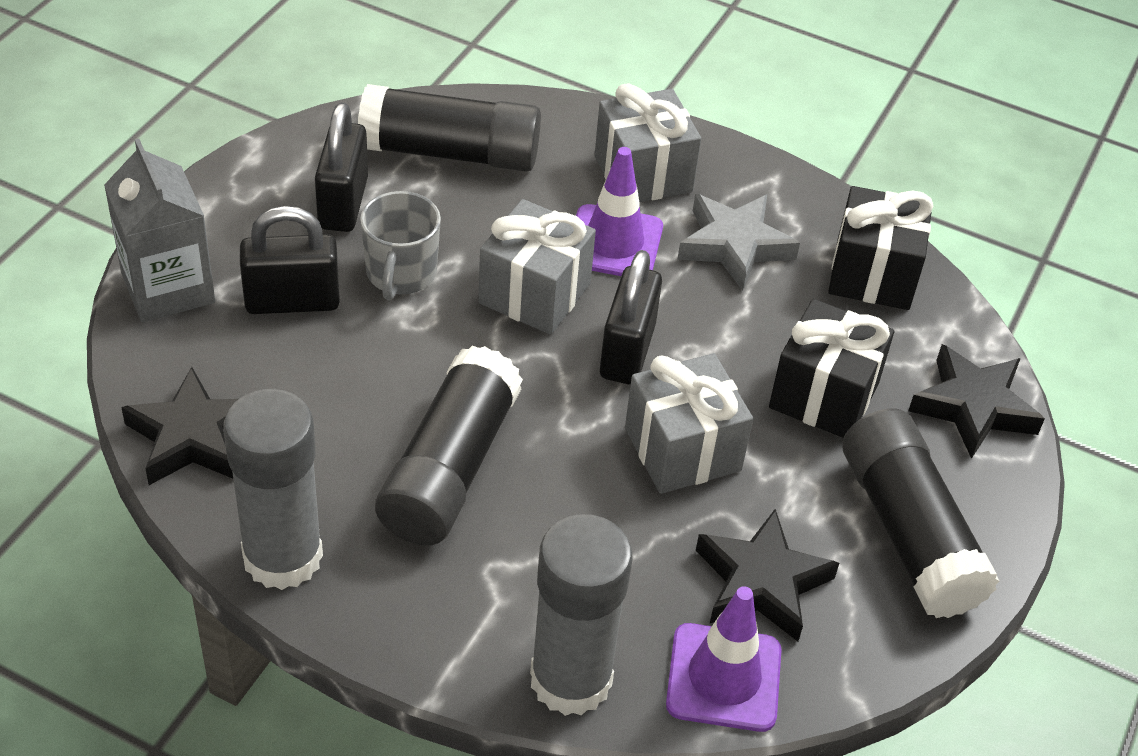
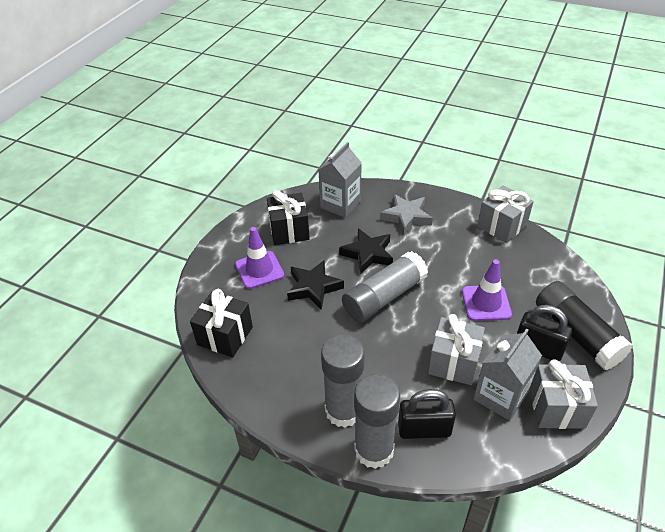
black glue stick: 3 -> 1
black padlock: 3 -> 2
black star: 3 -> 2
grey carton: 1 -> 2
grey glue stick: 2 -> 3
grey mug: 1 -> 0

